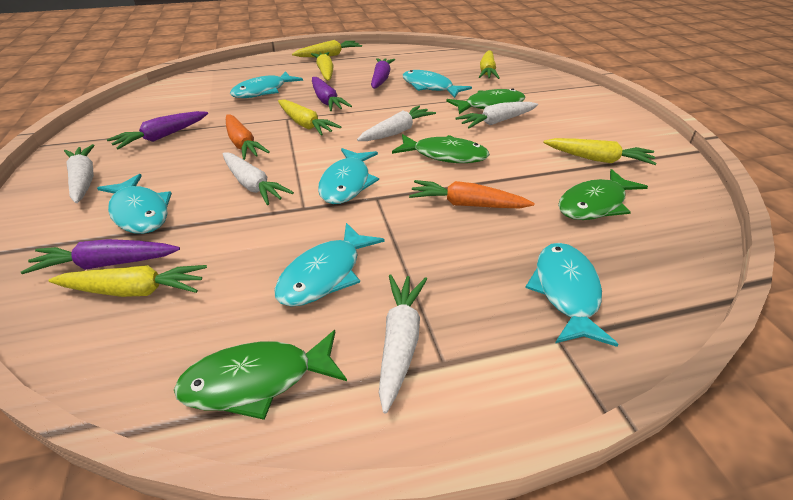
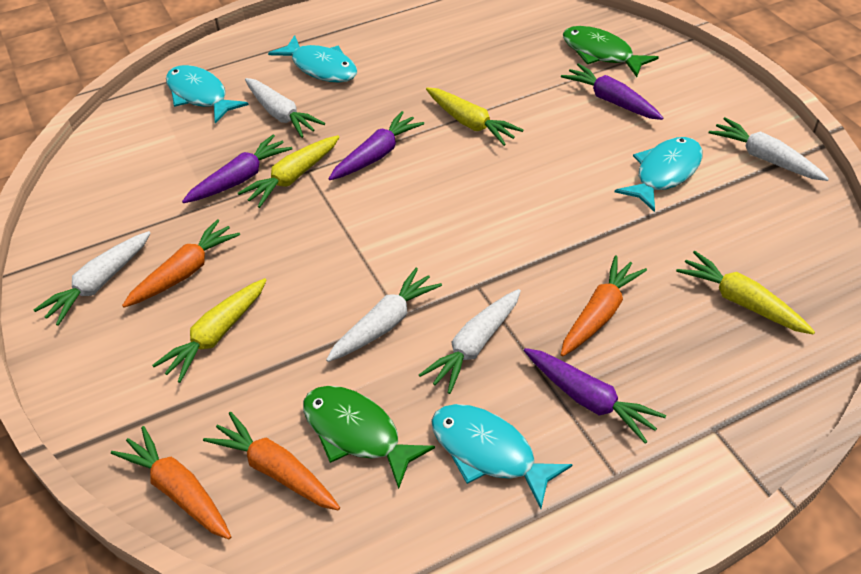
green fish: 4 -> 2
orange carrot: 2 -> 4
turquoise fish: 6 -> 4
yellow carrot: 6 -> 4

